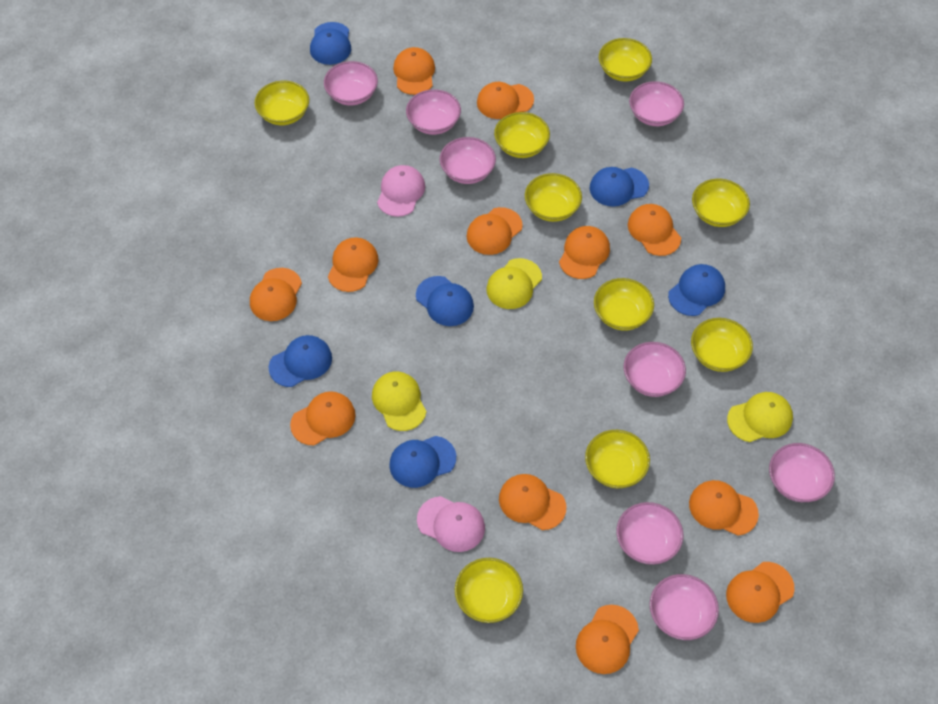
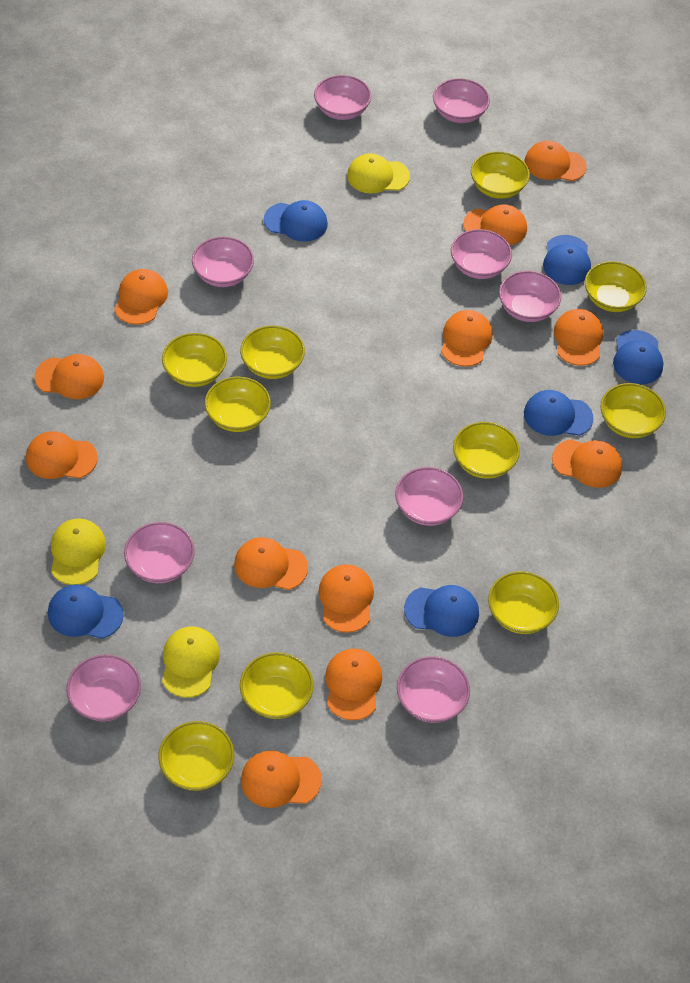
pink bowl: 8 -> 9
pink cap: 2 -> 0
yellow bowl: 9 -> 10

